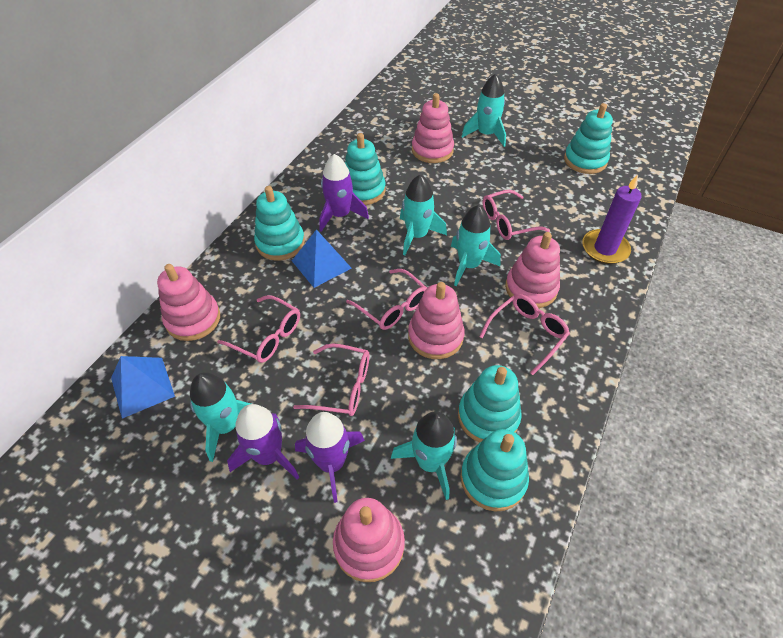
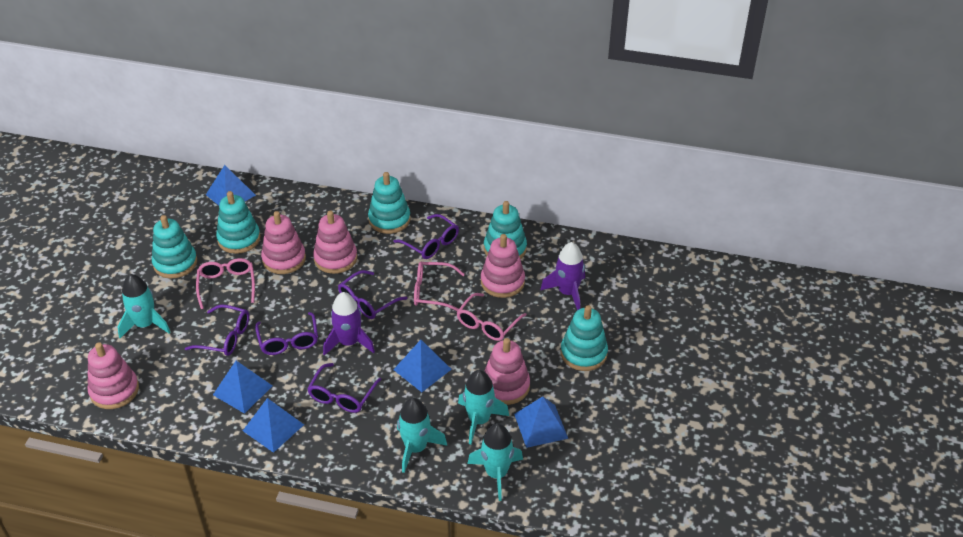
blue pyramid: 2 -> 5
pink glasses: 5 -> 3
purple candle: 1 -> 0
purple glasses: 0 -> 5
purple rocket: 3 -> 2
turquoise rocket: 5 -> 4

